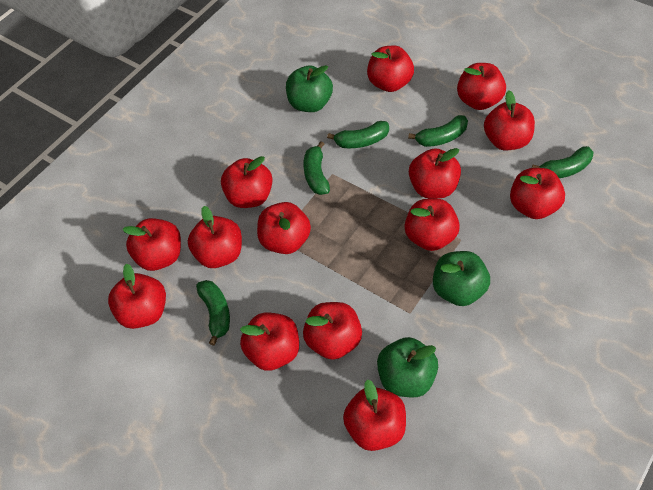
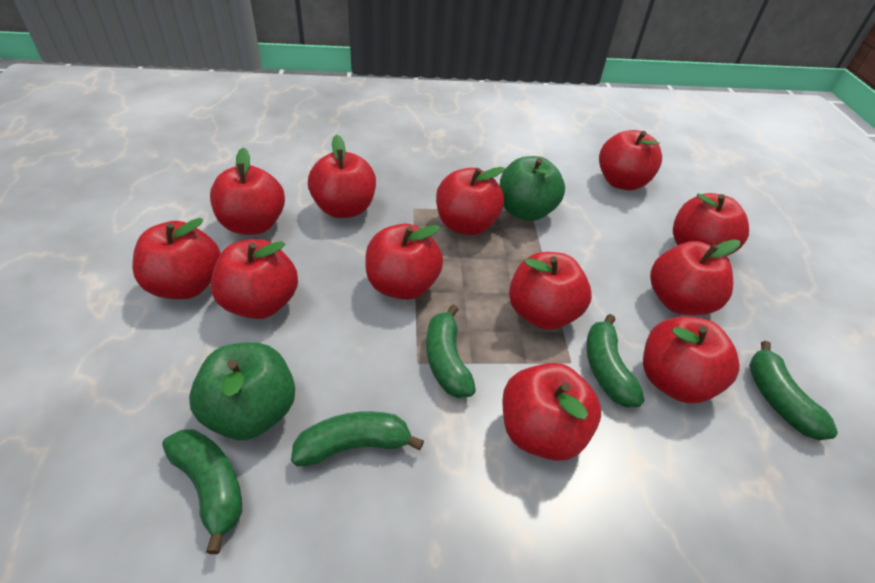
green apple: 3 -> 2
red apple: 14 -> 12

